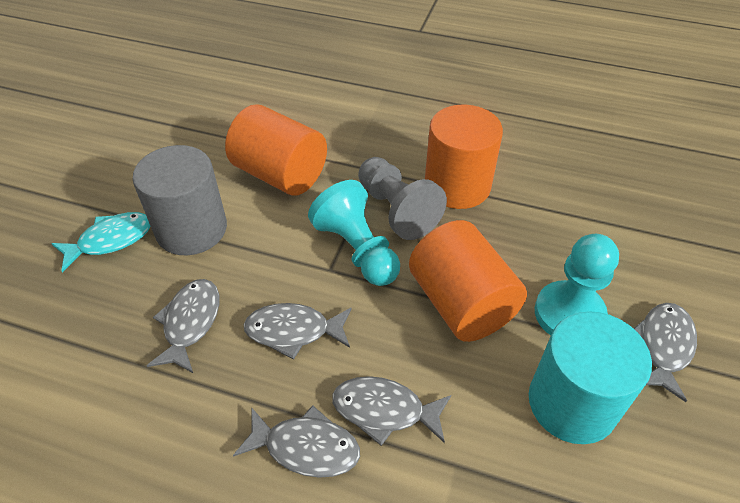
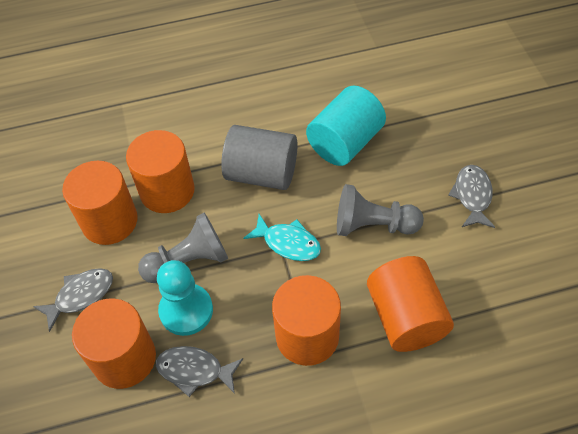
grey fish: 5 -> 3
grey pawn: 1 -> 2
orange cylinder: 3 -> 5
turquoise pawn: 2 -> 1

